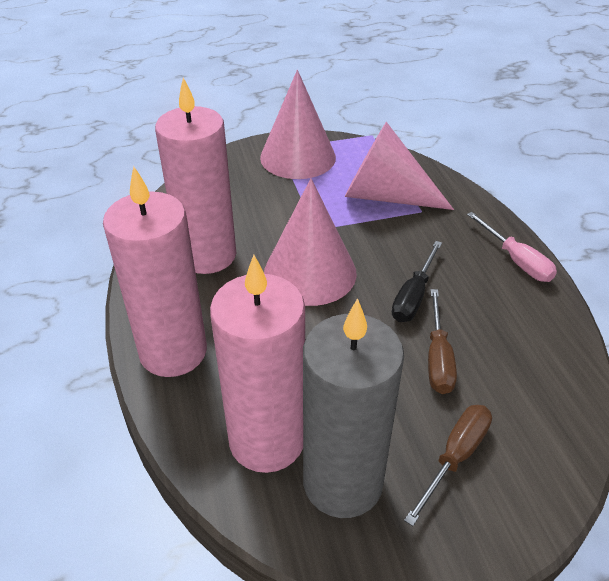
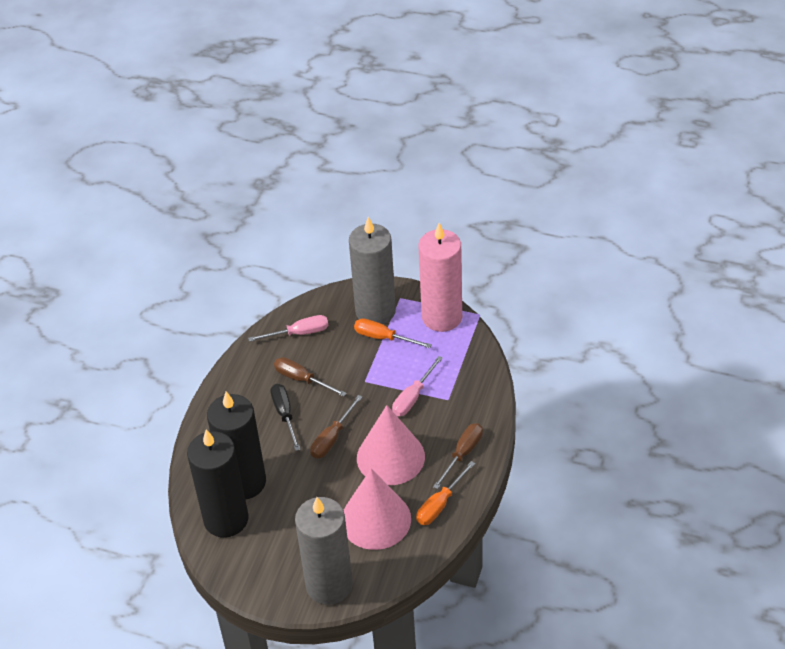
black candle: 0 -> 2
brown screwdriver: 2 -> 3
grey candle: 1 -> 2
orange screwdriver: 0 -> 2
pink candle: 3 -> 1
pink cone: 3 -> 2
pink screwdriver: 1 -> 2

